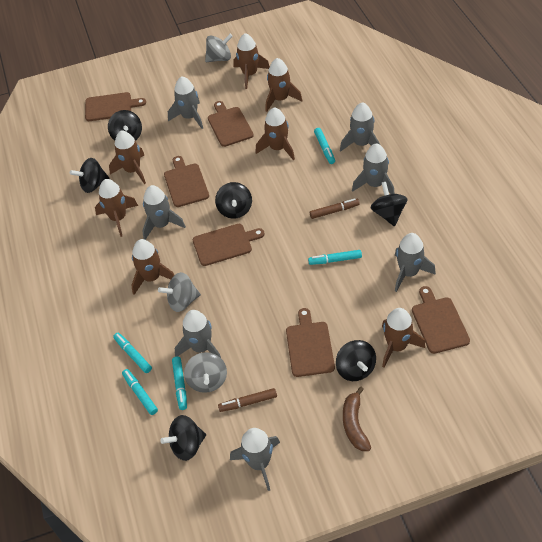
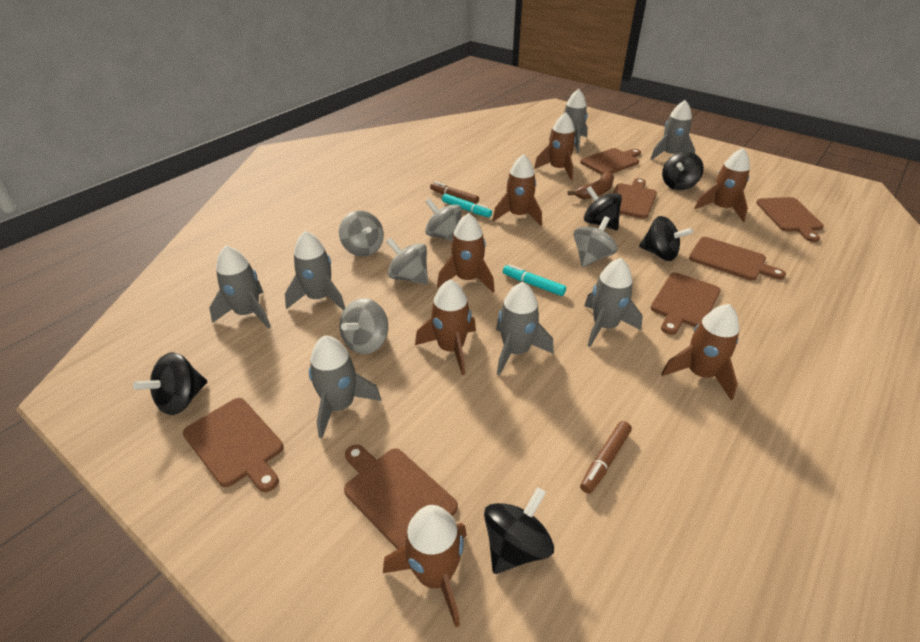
black spinning top: 6 -> 5
brown cutting board: 6 -> 7
grey spinning top: 3 -> 5
turquoise marker: 5 -> 2

